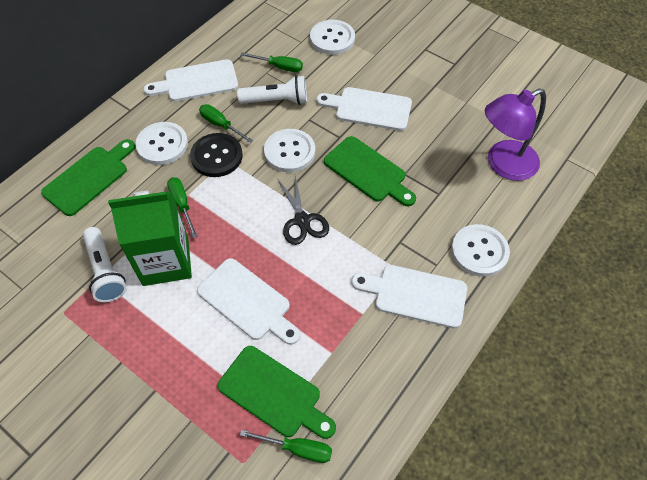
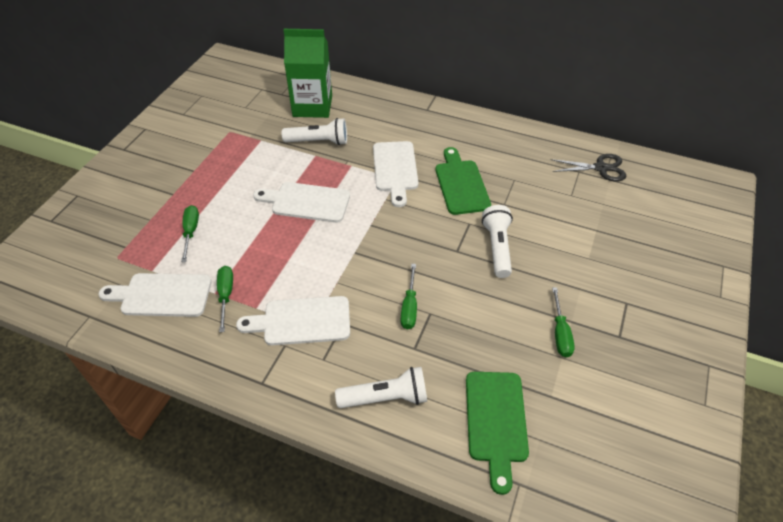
black button: 1 -> 0
green cutting board: 3 -> 2
purple lamp: 1 -> 0
white button: 4 -> 0
white flashlight: 2 -> 3

